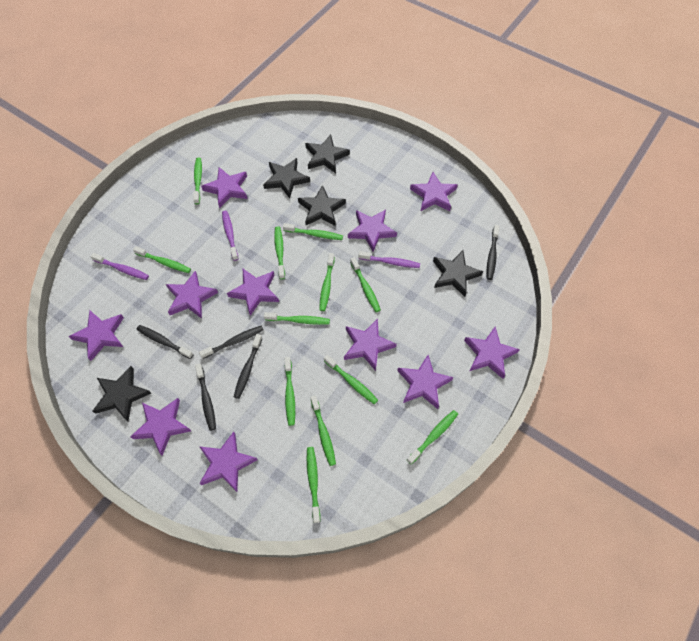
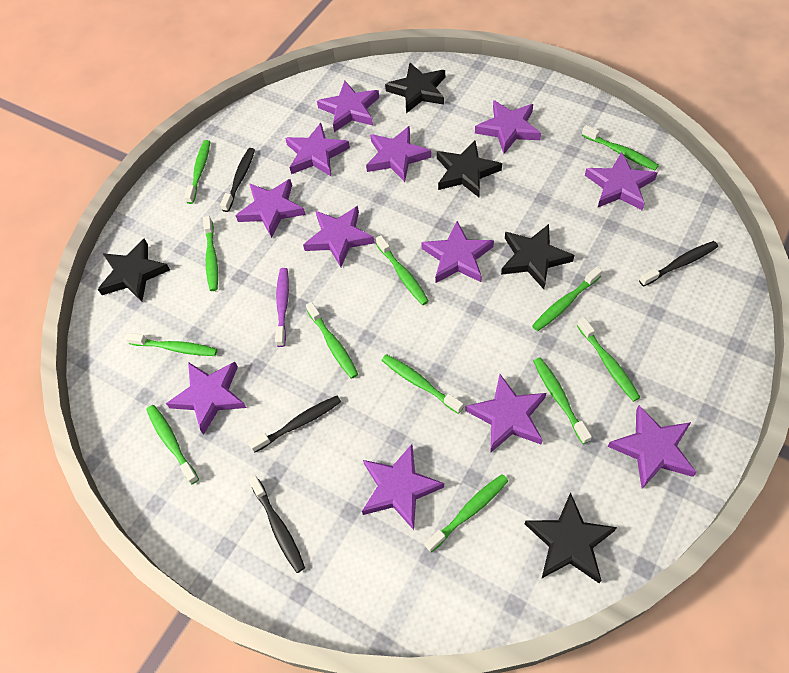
black toothbrush: 5 -> 4
purple star: 11 -> 12
purple toothbrush: 3 -> 1

